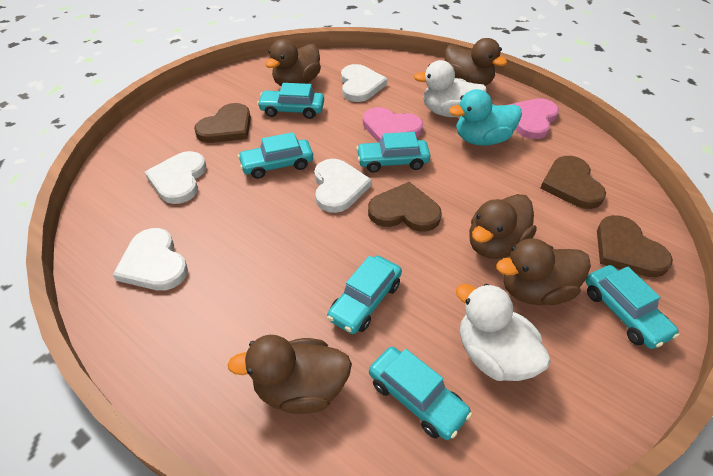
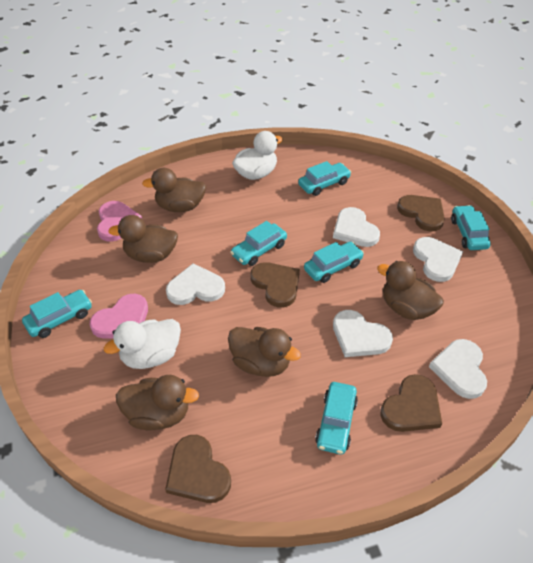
turquoise duck: 1 -> 0
white heart: 4 -> 5

